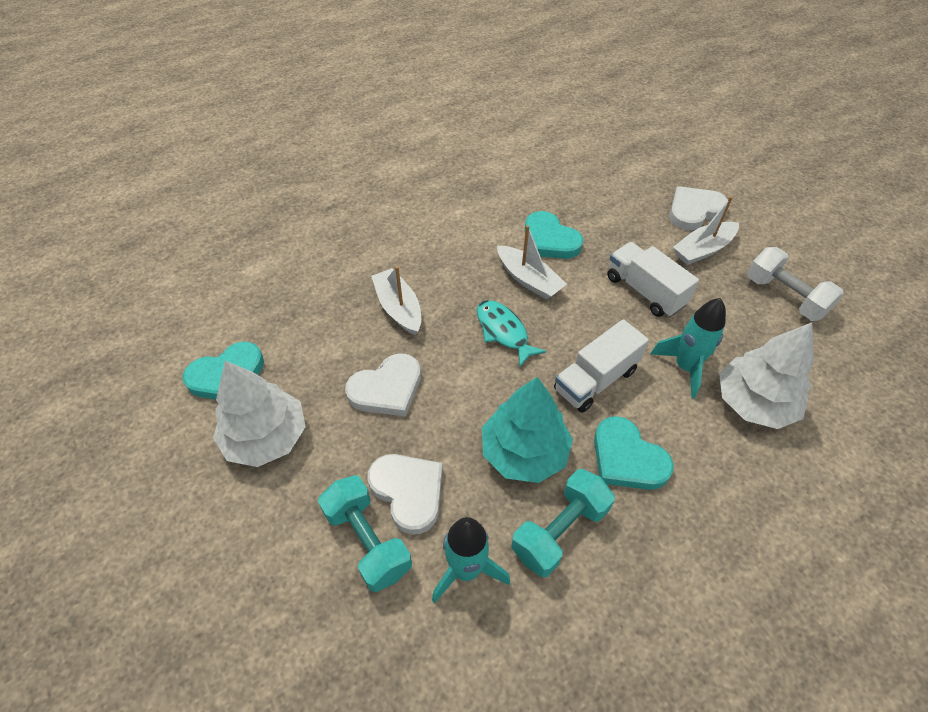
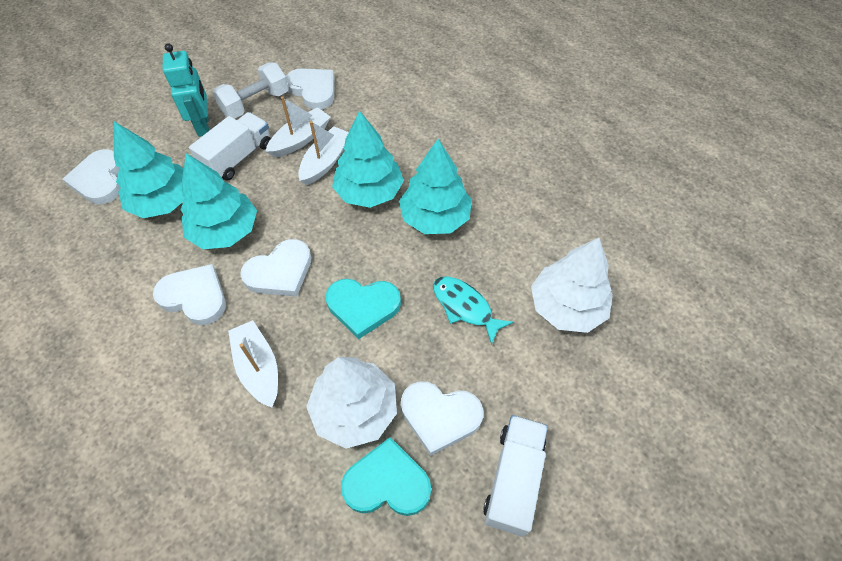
turquoise dumbbell: 2 -> 0
turquoise heart: 3 -> 2
turquoise robot: 0 -> 1
turquoise rocket: 2 -> 0
turquoise tree: 1 -> 4
white heart: 3 -> 5

